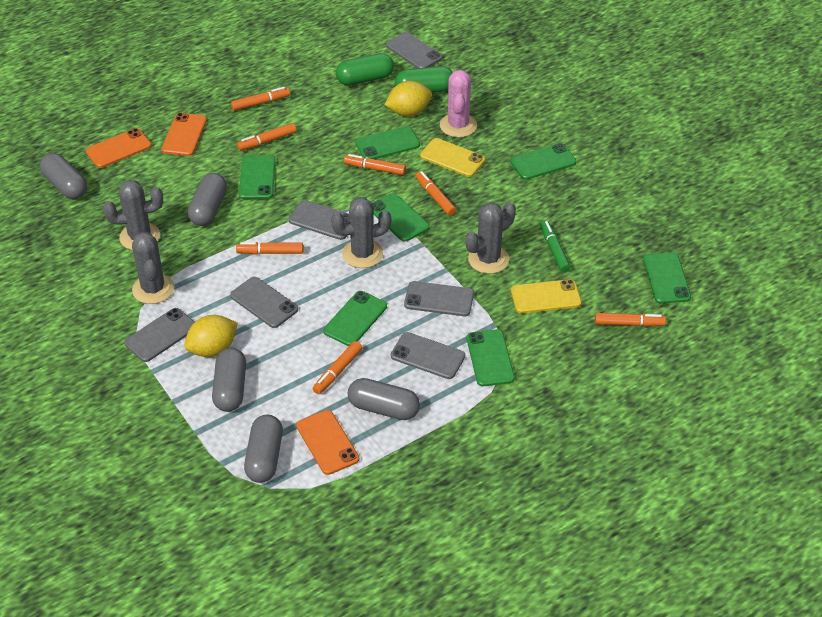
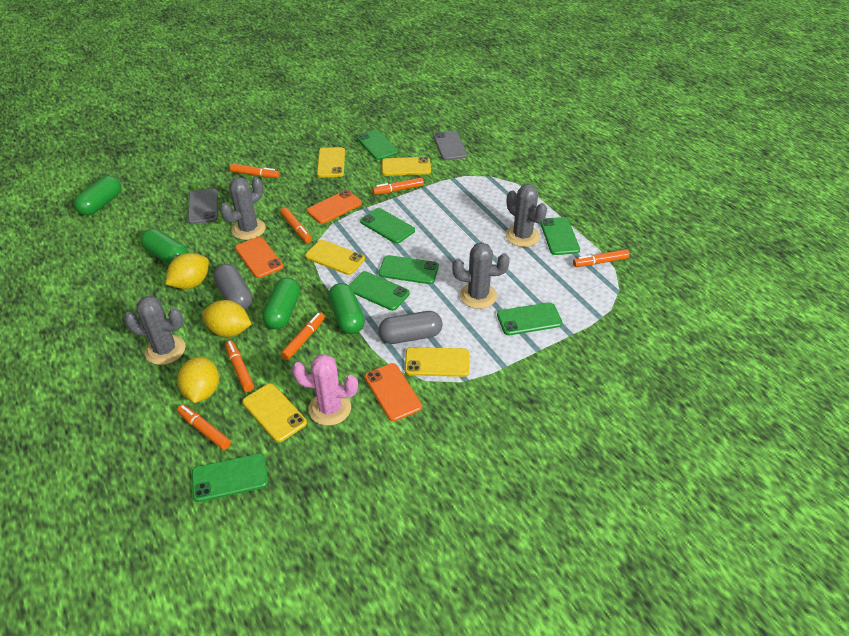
green capsule: 2 -> 4
green marker: 1 -> 0
grey capsule: 5 -> 2
grey phone: 6 -> 2
yellow lemon: 2 -> 3
yellow phone: 2 -> 5

